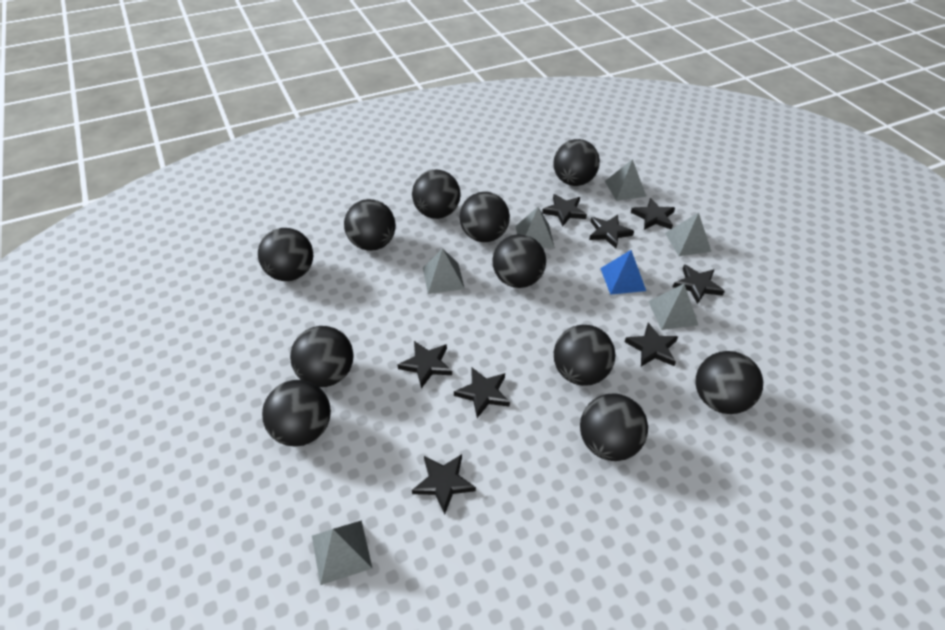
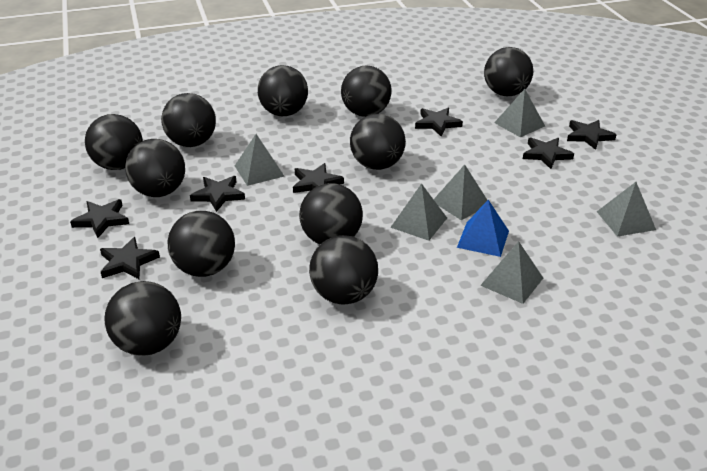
black star: 8 -> 7

